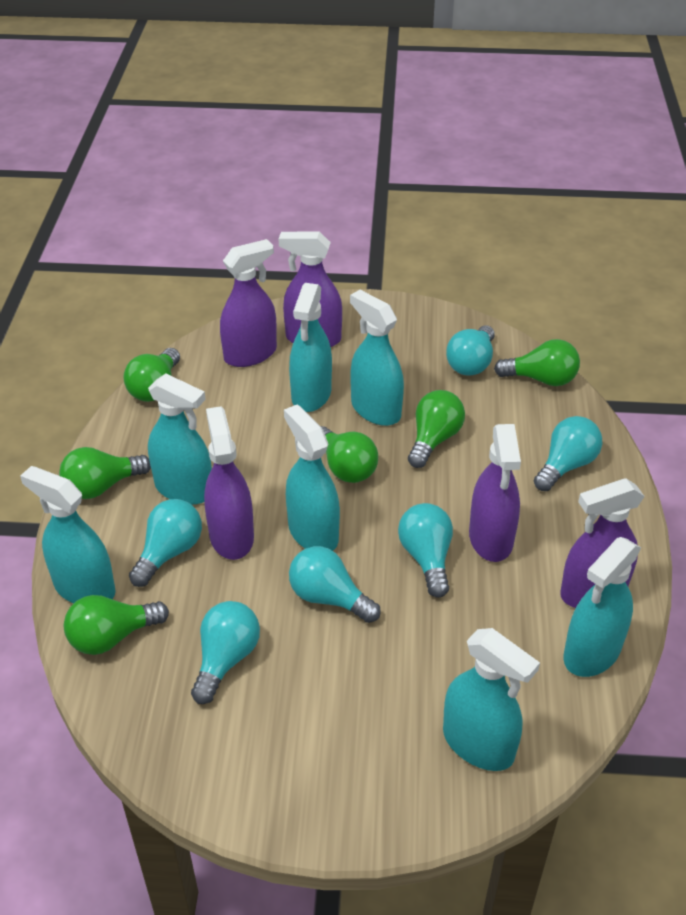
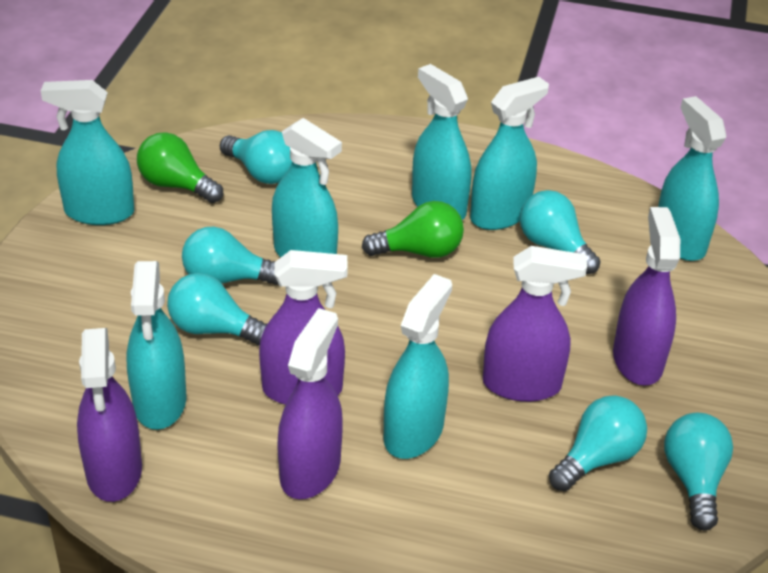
green light bulb: 6 -> 2

